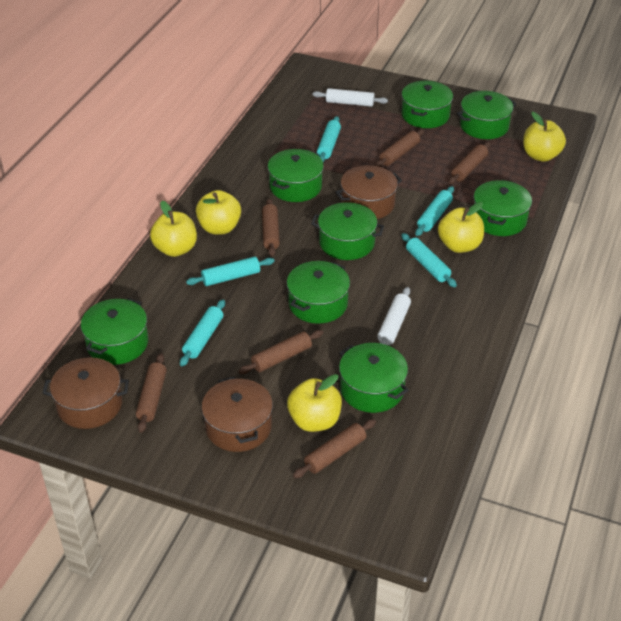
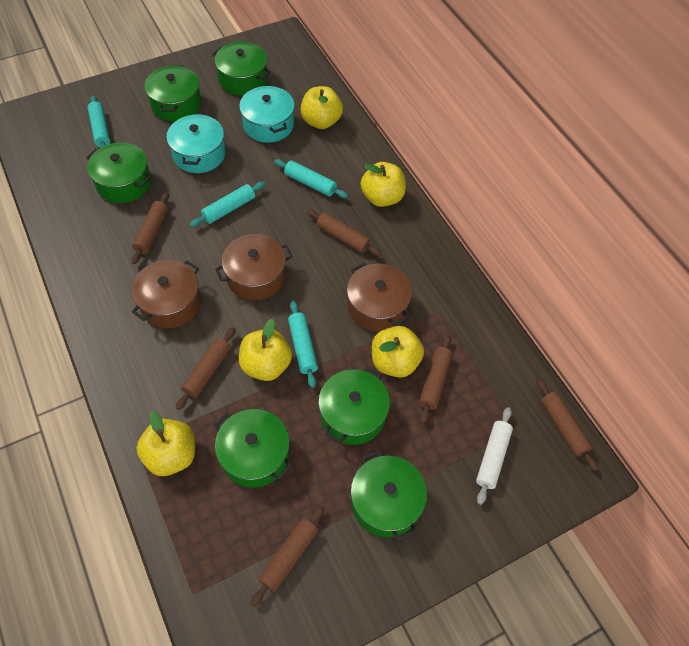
green pot: 8 -> 6
turquoise pot: 0 -> 2
turquoise rolling pin: 5 -> 4
white rolling pin: 2 -> 1

